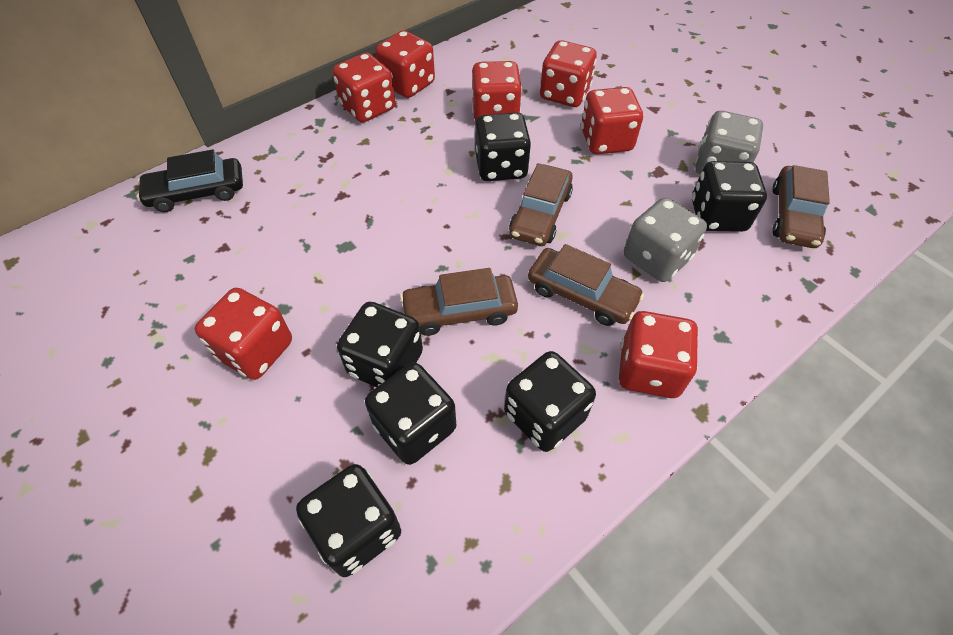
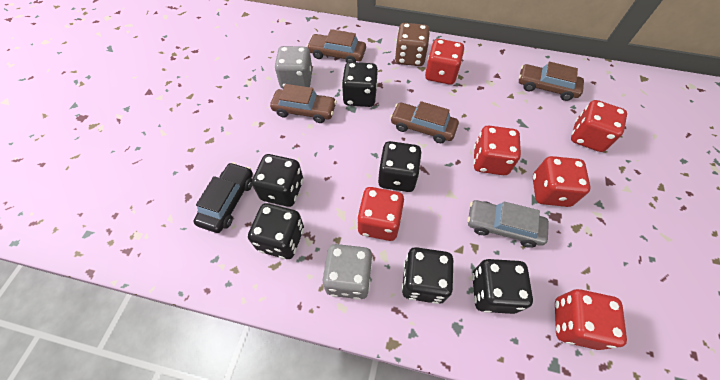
brown dice: 0 -> 1
grey car: 0 -> 1
red dice: 7 -> 6

